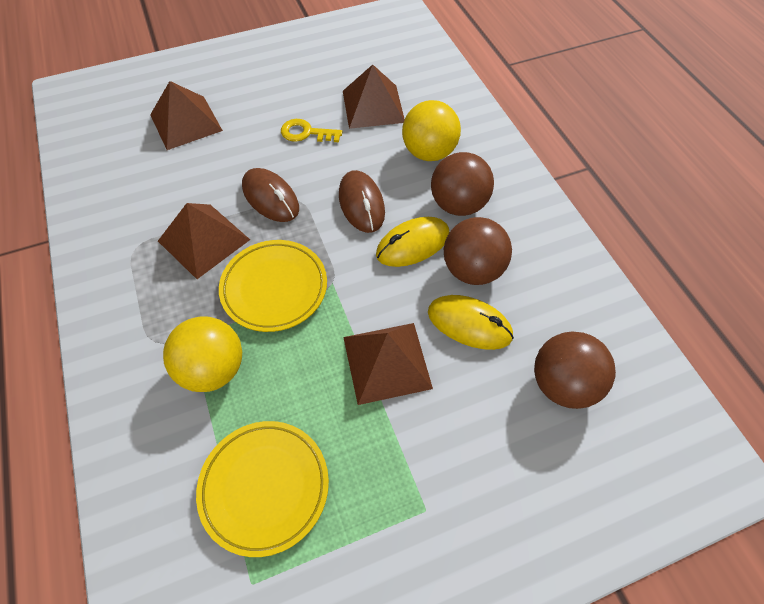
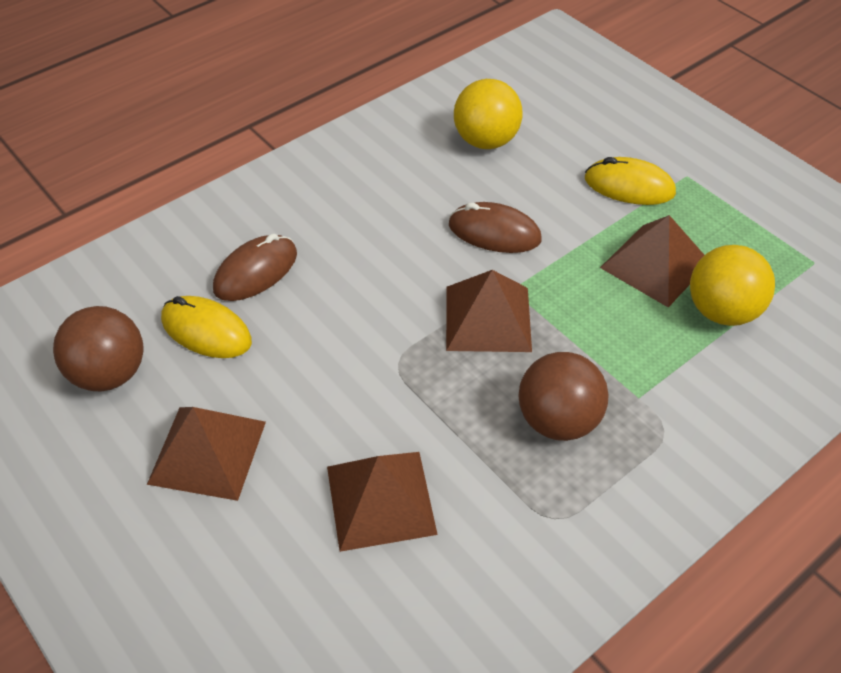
brown ball: 3 -> 2
yellow key: 1 -> 0
yellow plate: 2 -> 0

